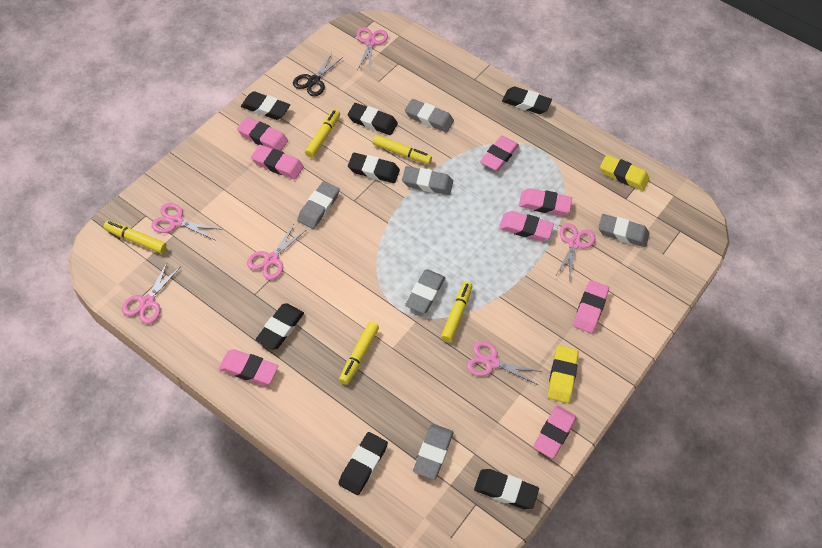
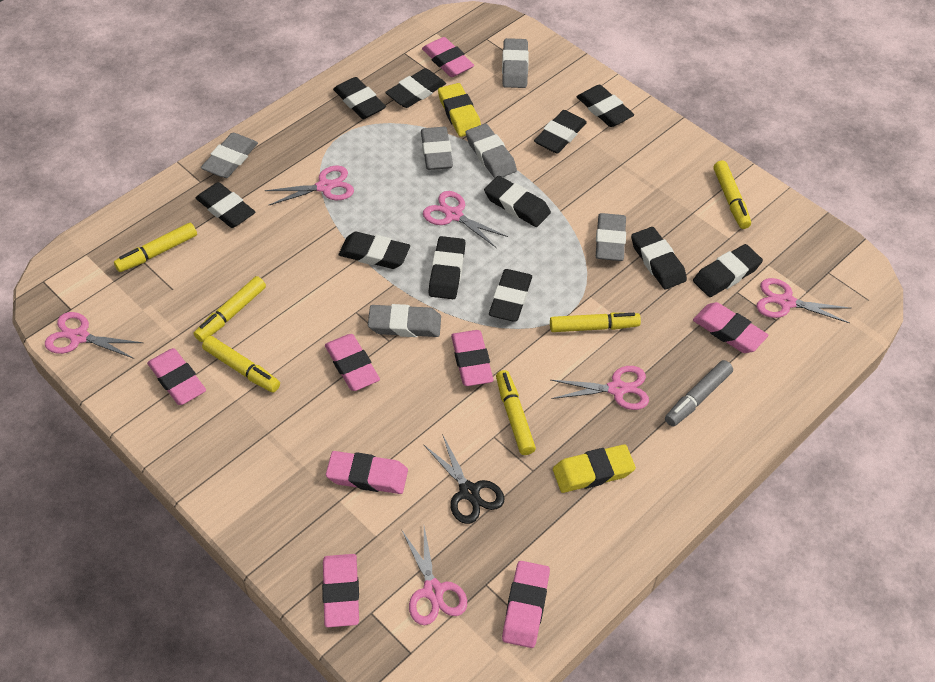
black eraser: 7 -> 11
grey marker: 0 -> 1
yellow marker: 5 -> 6

